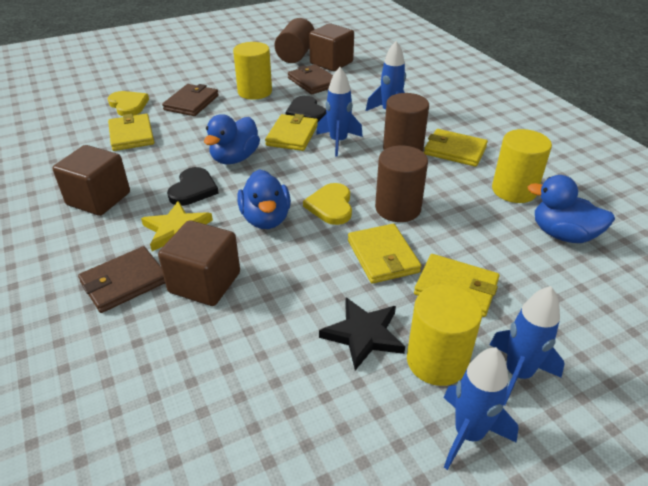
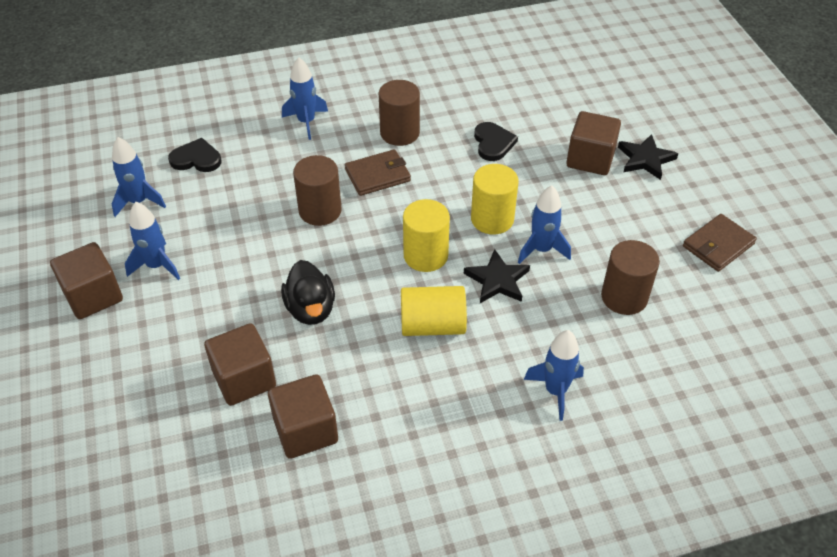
black duck: 0 -> 1
black star: 1 -> 2
blue duck: 3 -> 0
blue rocket: 4 -> 5
brown cube: 3 -> 4
brown wallet: 3 -> 2
yellow heart: 2 -> 0
yellow star: 1 -> 0
yellow wallet: 5 -> 0

